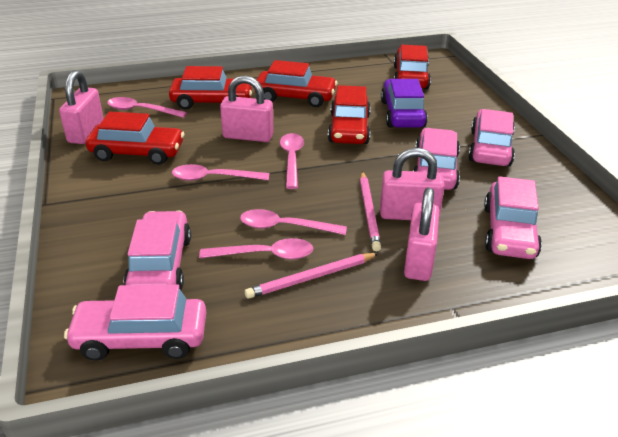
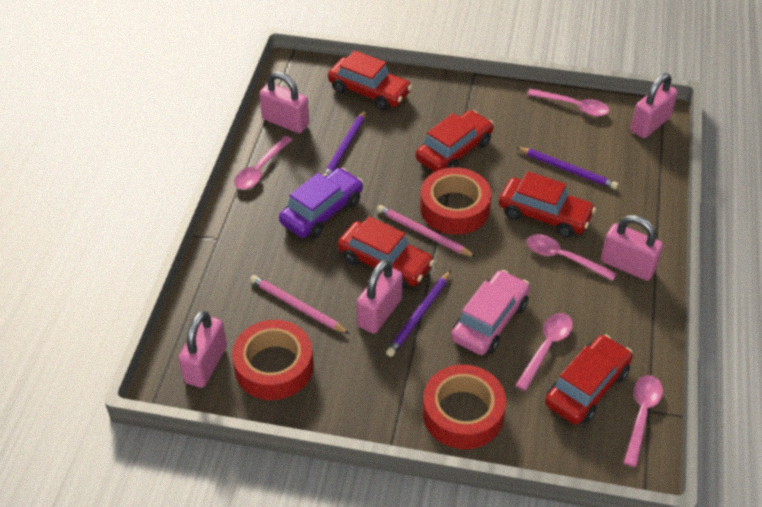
pink car: 5 -> 1
pink padlock: 4 -> 5
purple pencil: 0 -> 3
red tape: 0 -> 3

